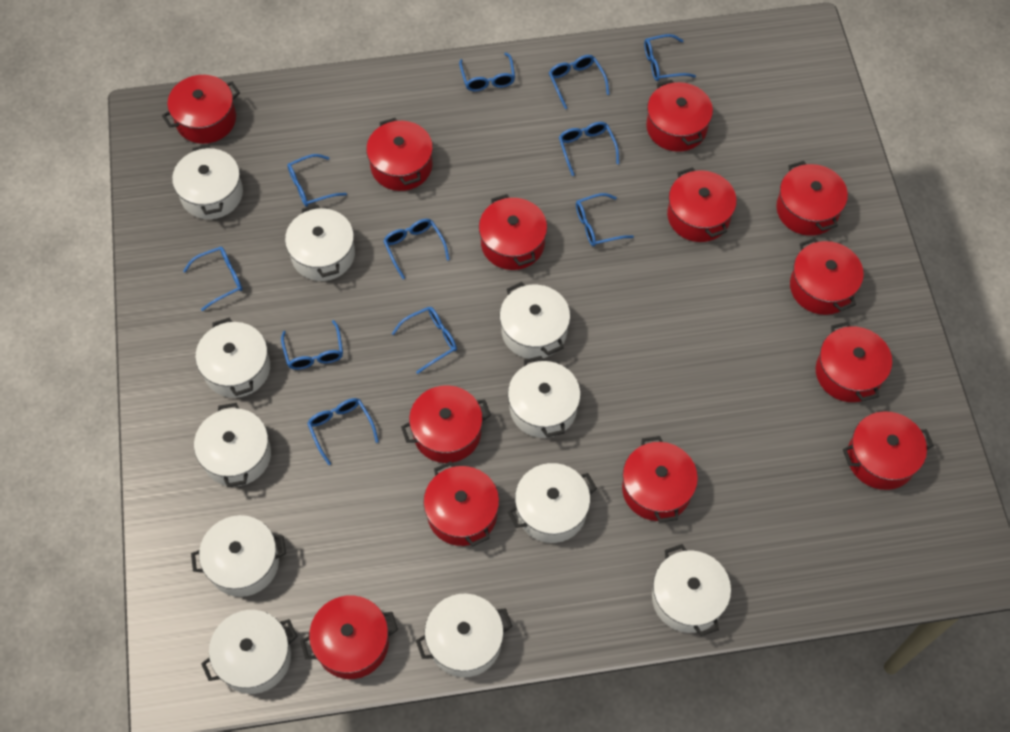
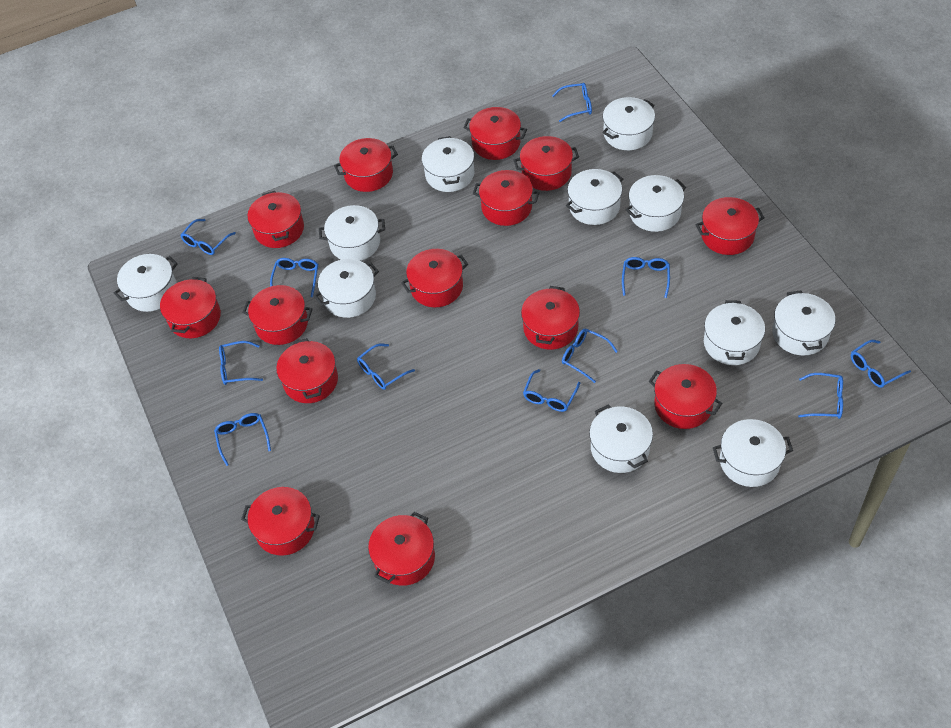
red pot: 13 -> 14

